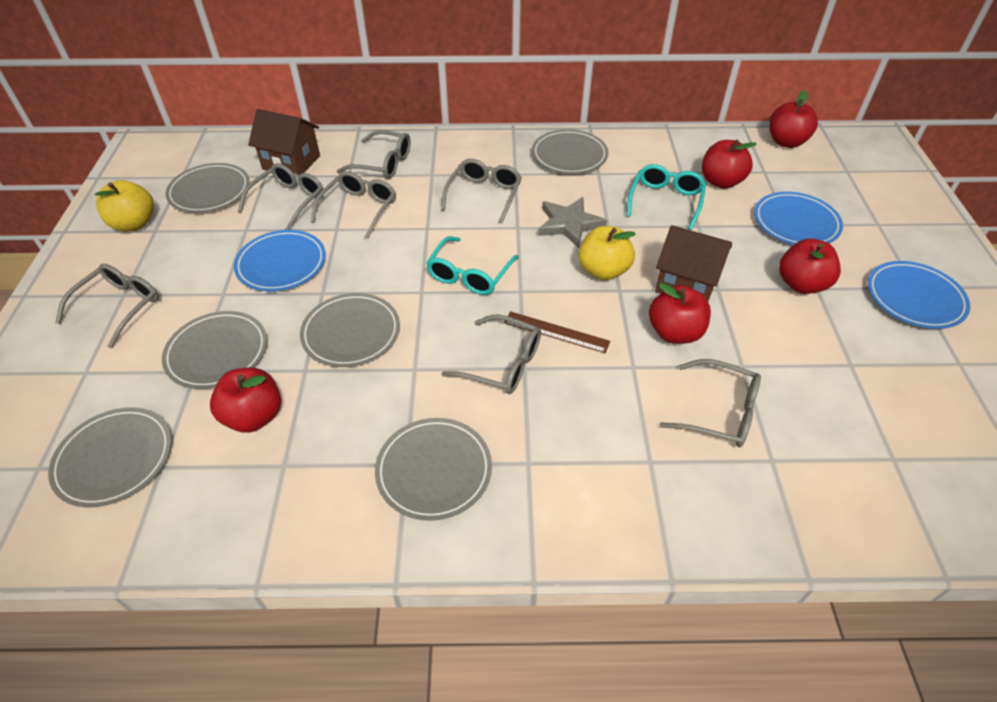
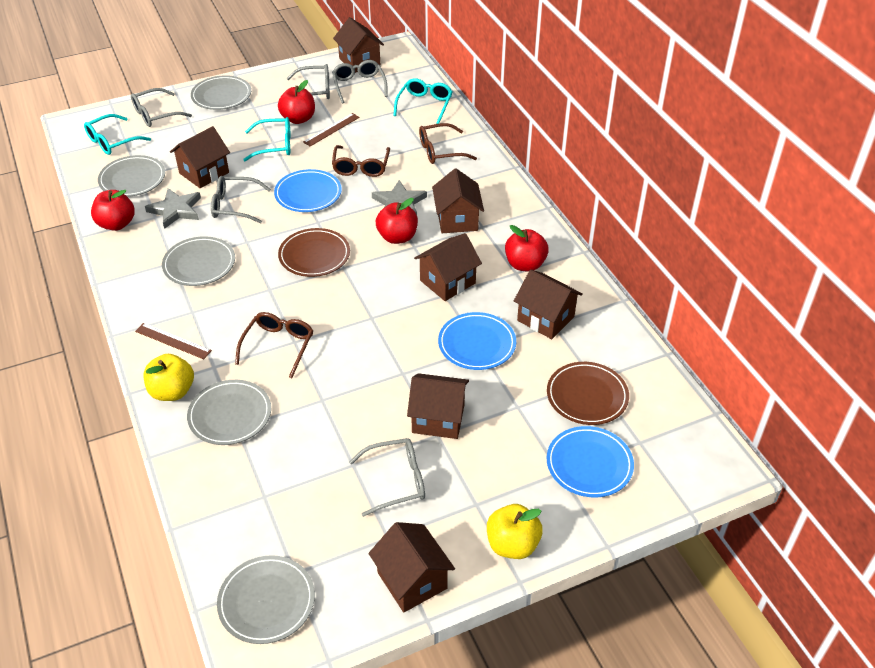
brown glasses: 0 -> 3
brown house: 2 -> 7
brown plate: 0 -> 2
brown ruler: 1 -> 2
grey glasses: 7 -> 5
grey plate: 6 -> 5
grey star: 1 -> 2
red apple: 5 -> 4
turquoise glasses: 2 -> 3

